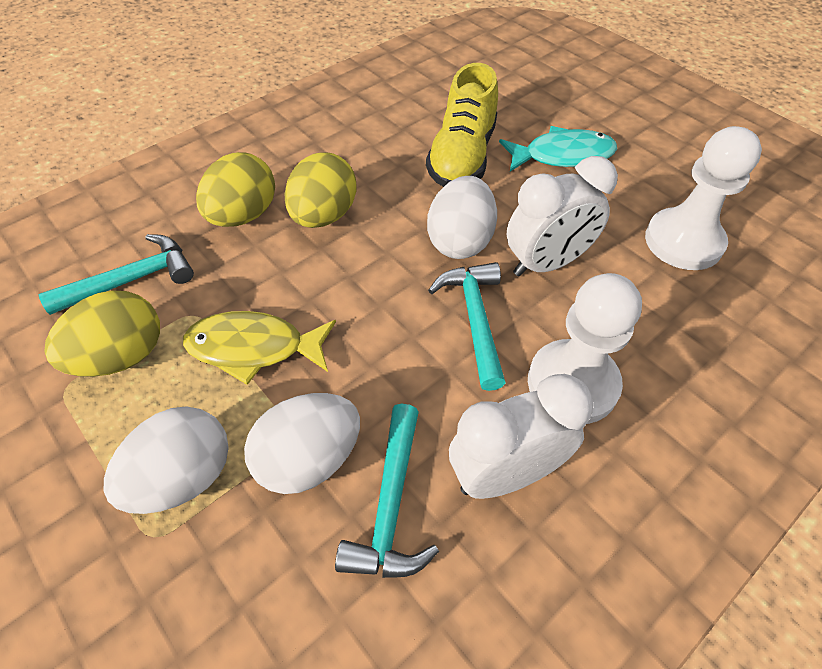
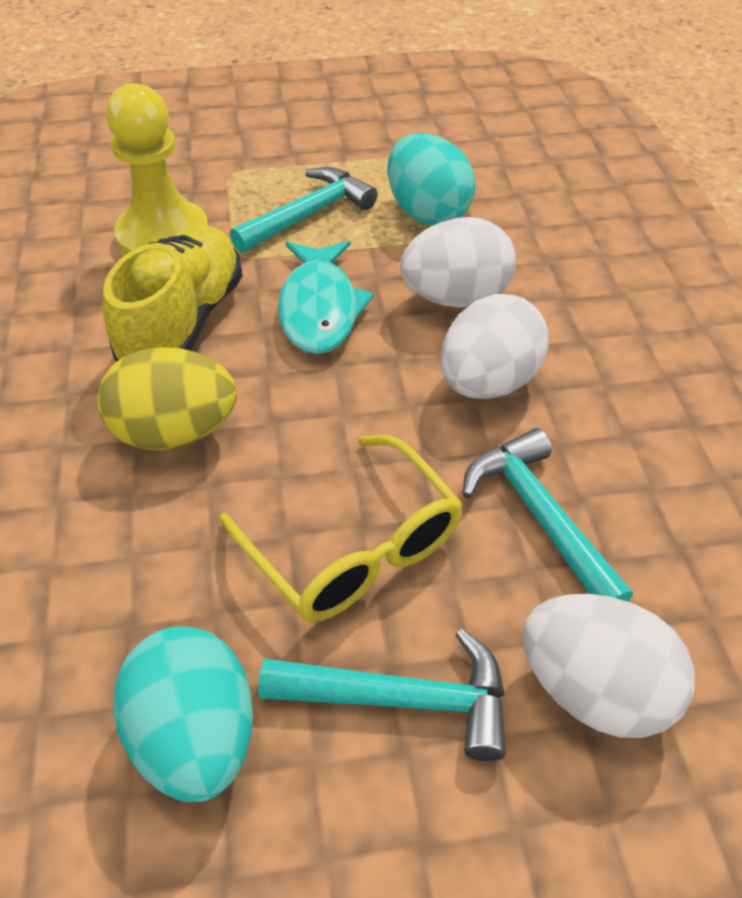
turquoise egg: 0 -> 2
white clock: 2 -> 0
white pawn: 2 -> 0
yellow egg: 3 -> 1
yellow fish: 1 -> 0
yellow glasses: 0 -> 1
yellow pawn: 0 -> 1

